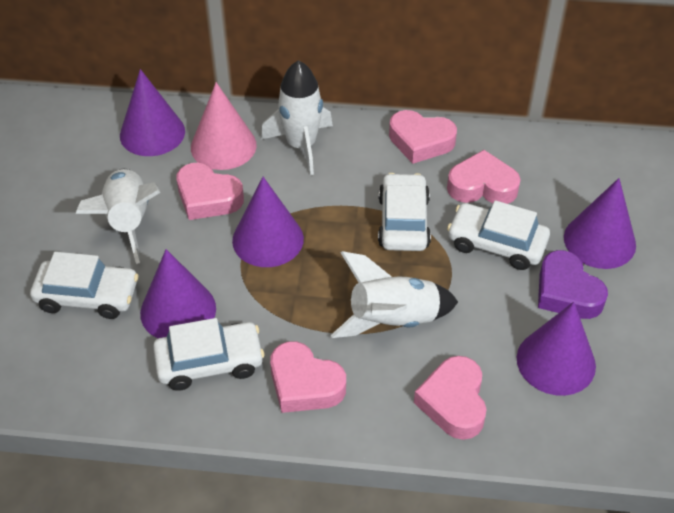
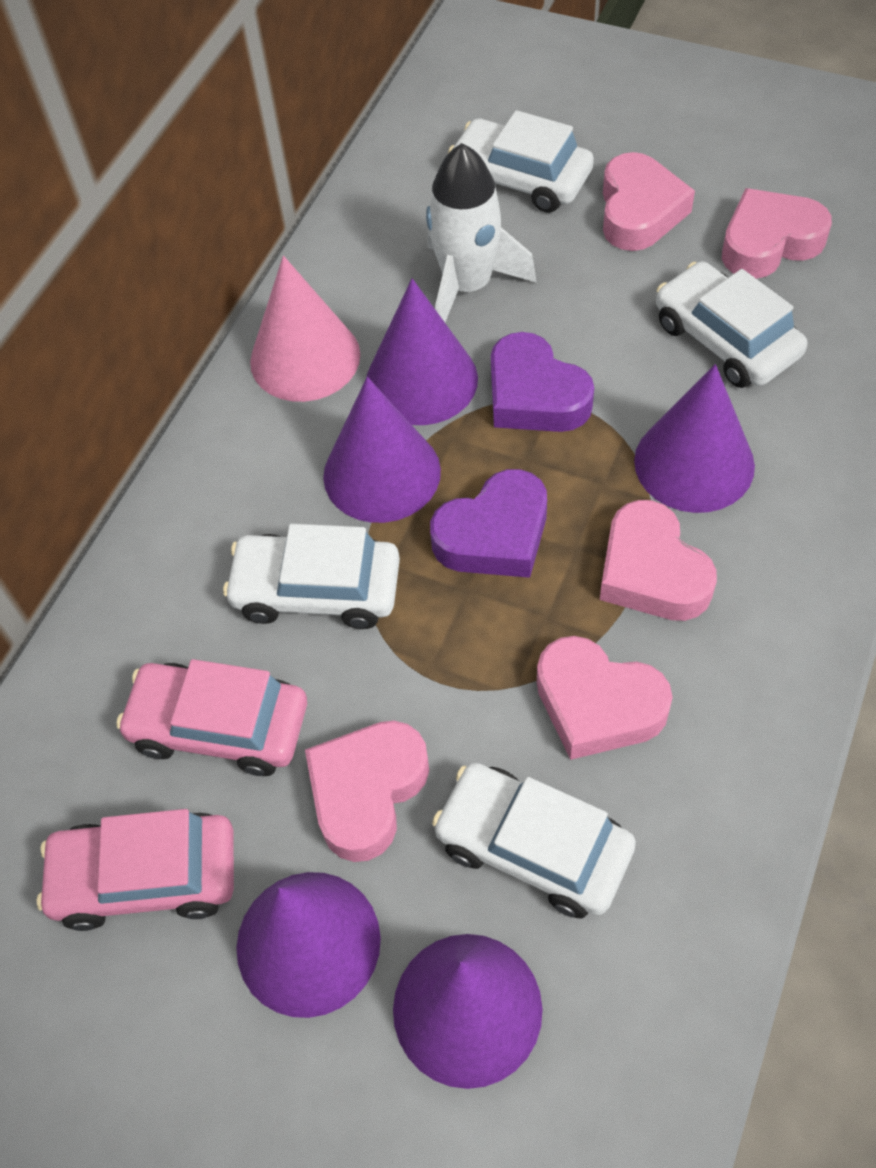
pink car: 0 -> 2
purple heart: 1 -> 2
white rocket: 3 -> 1

